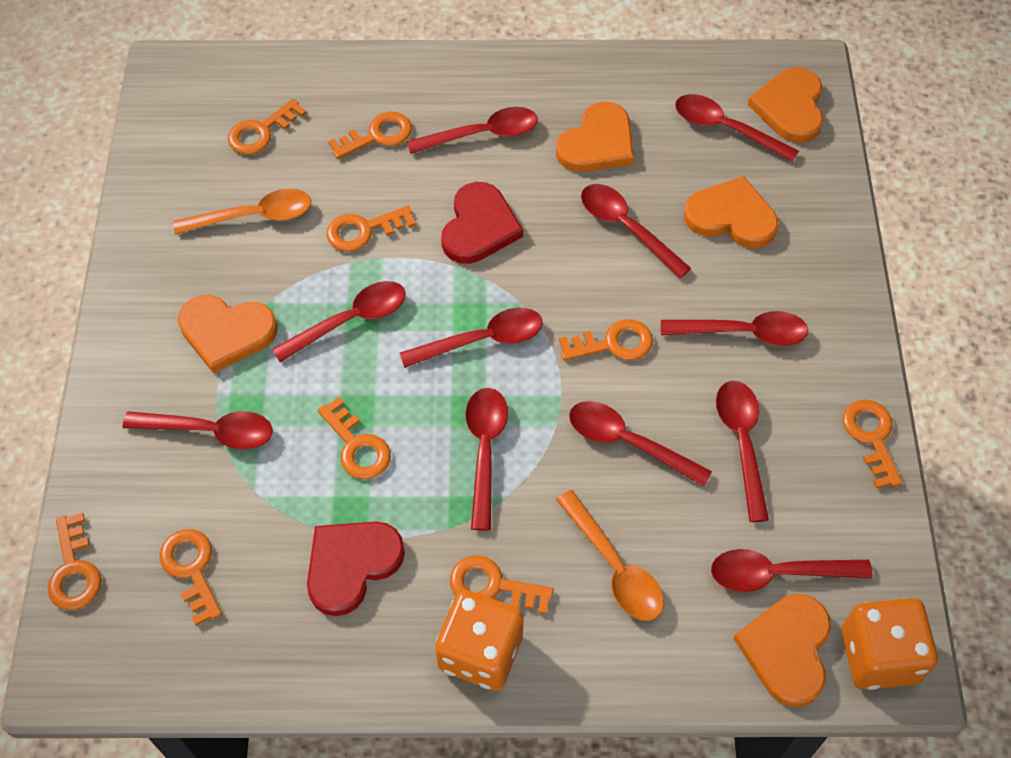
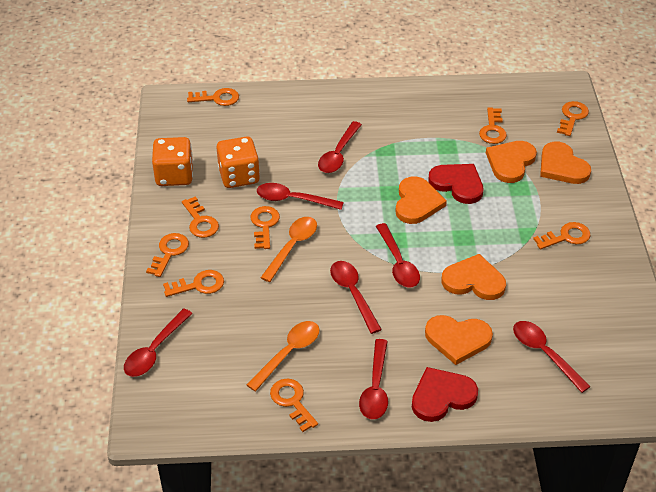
red spoon: 11 -> 7

